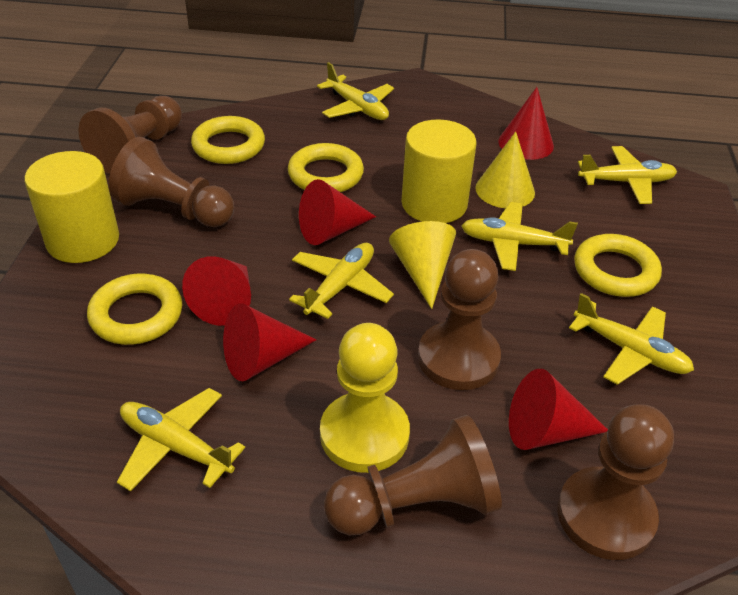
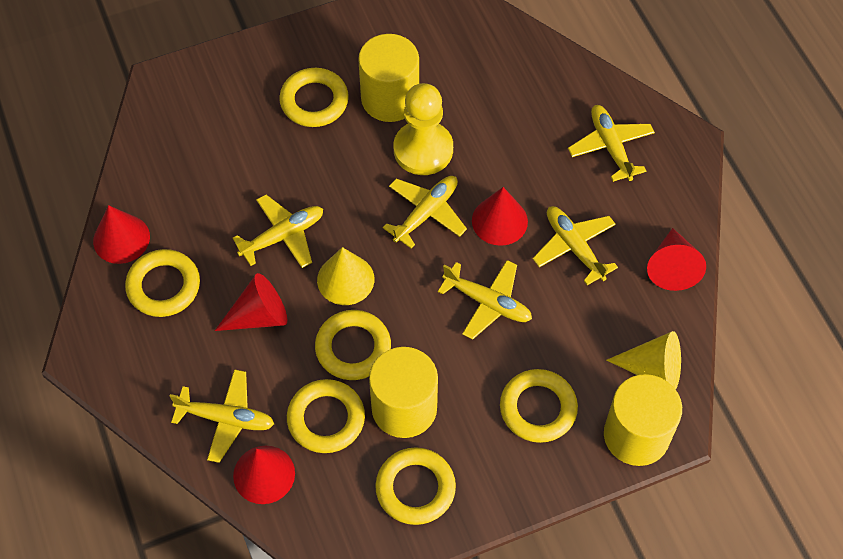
brown pawn: 5 -> 0
yellow cylinder: 2 -> 3
yellow ring: 4 -> 6

